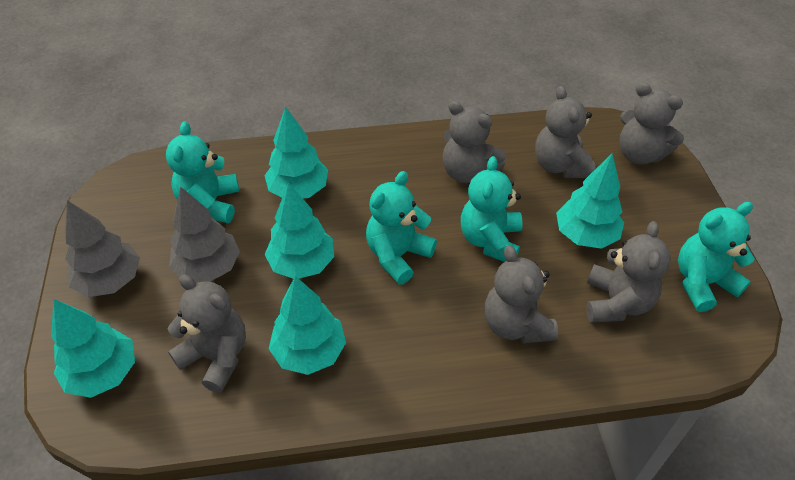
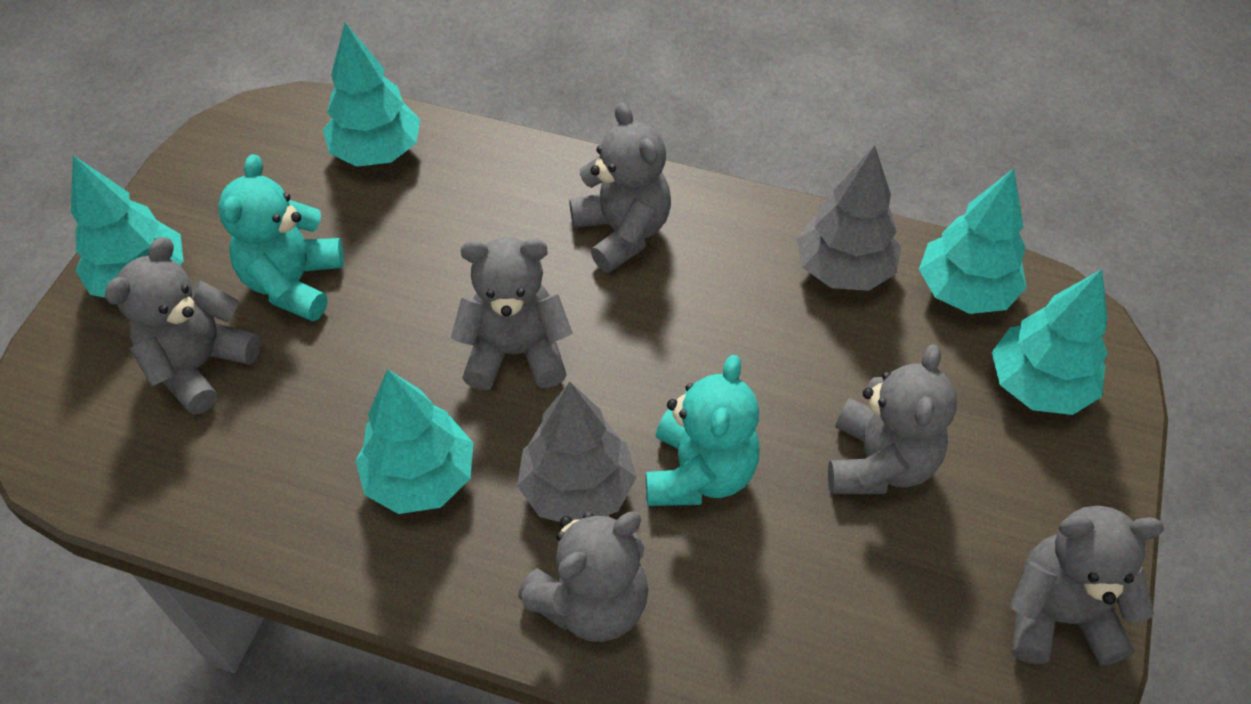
turquoise teddy bear: 4 -> 2

